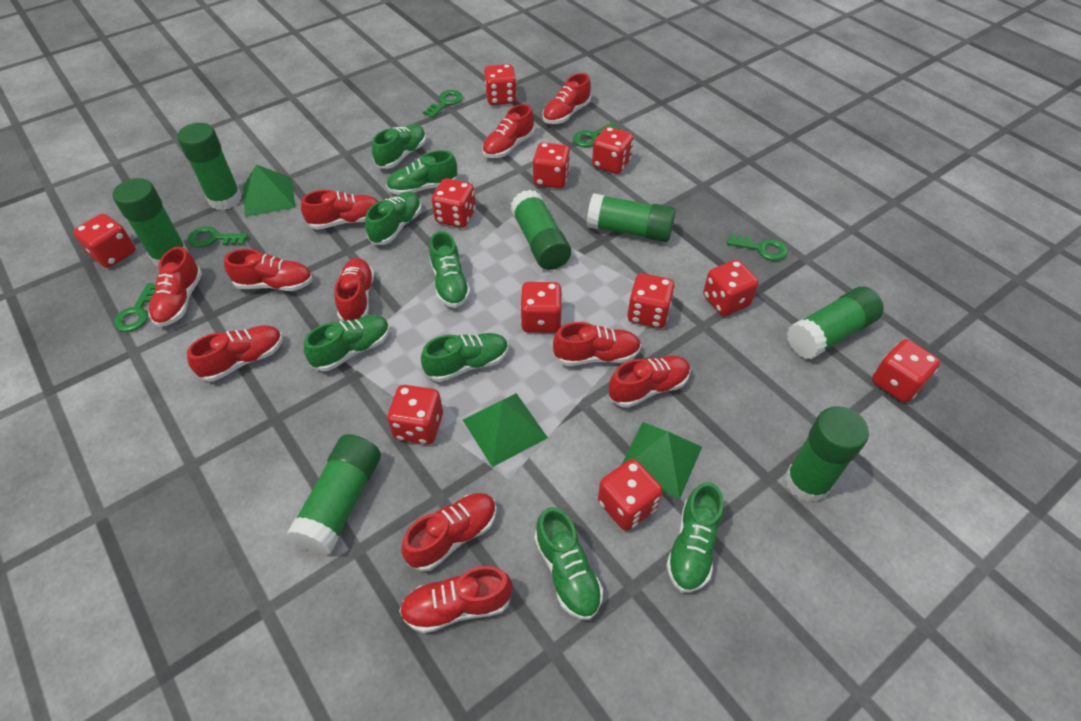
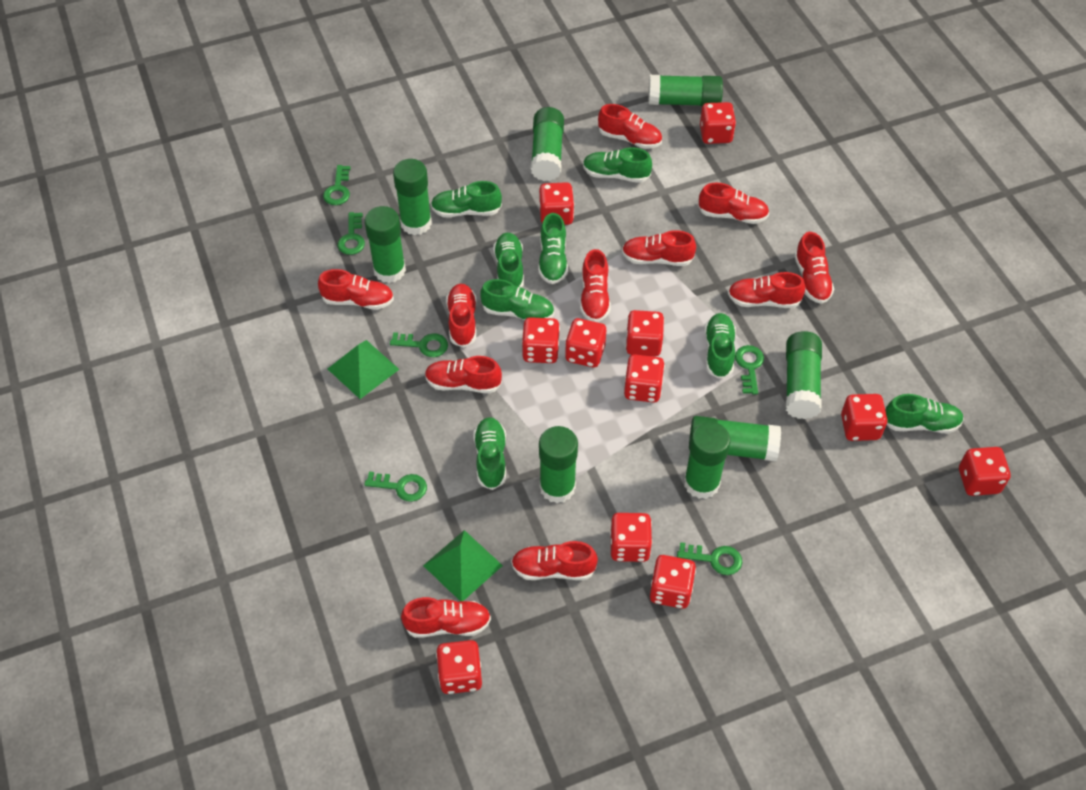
green glue stick: 7 -> 8
green key: 5 -> 6
green pyramid: 3 -> 2

